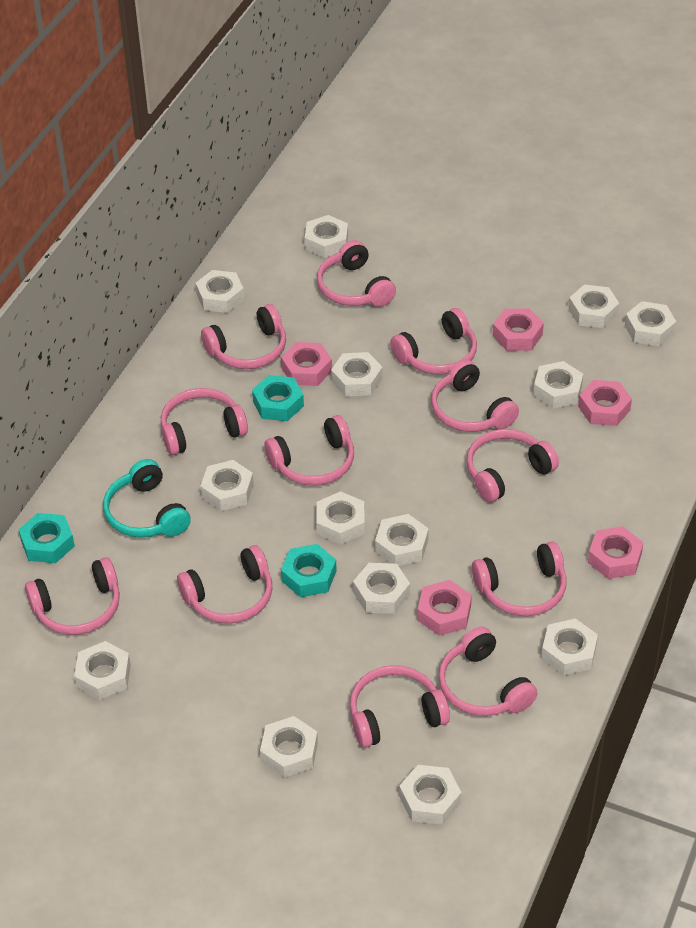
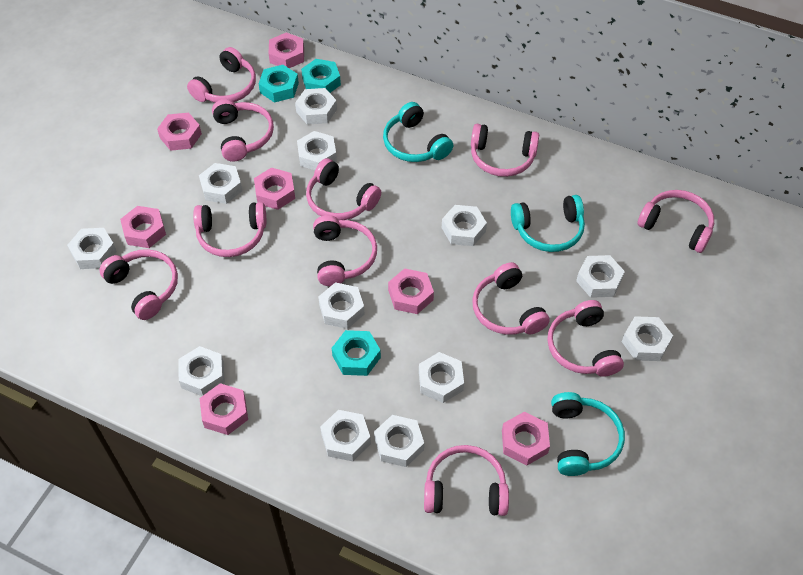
pink headphones: 12 -> 11
pink nut: 5 -> 7
turquoise headphones: 1 -> 3
white nut: 14 -> 12

